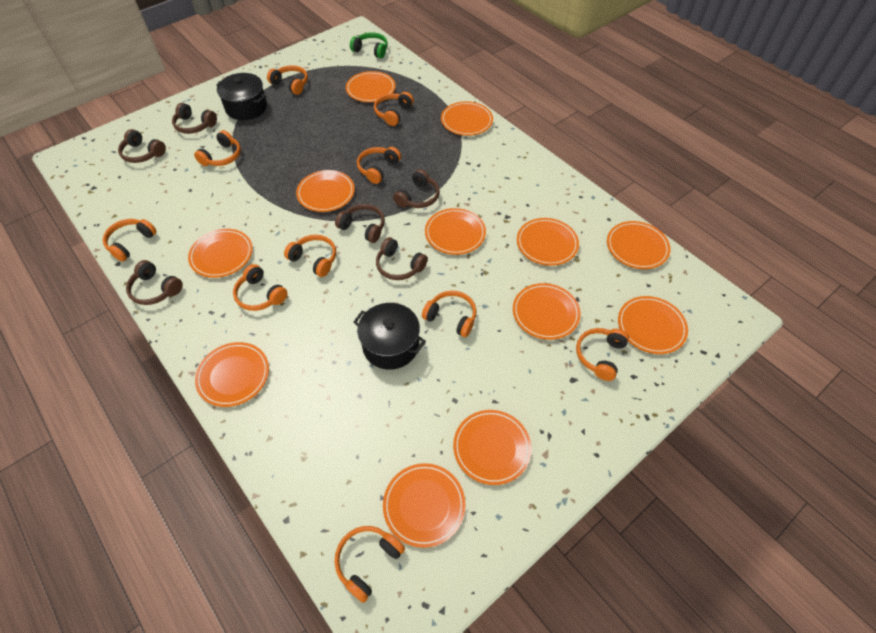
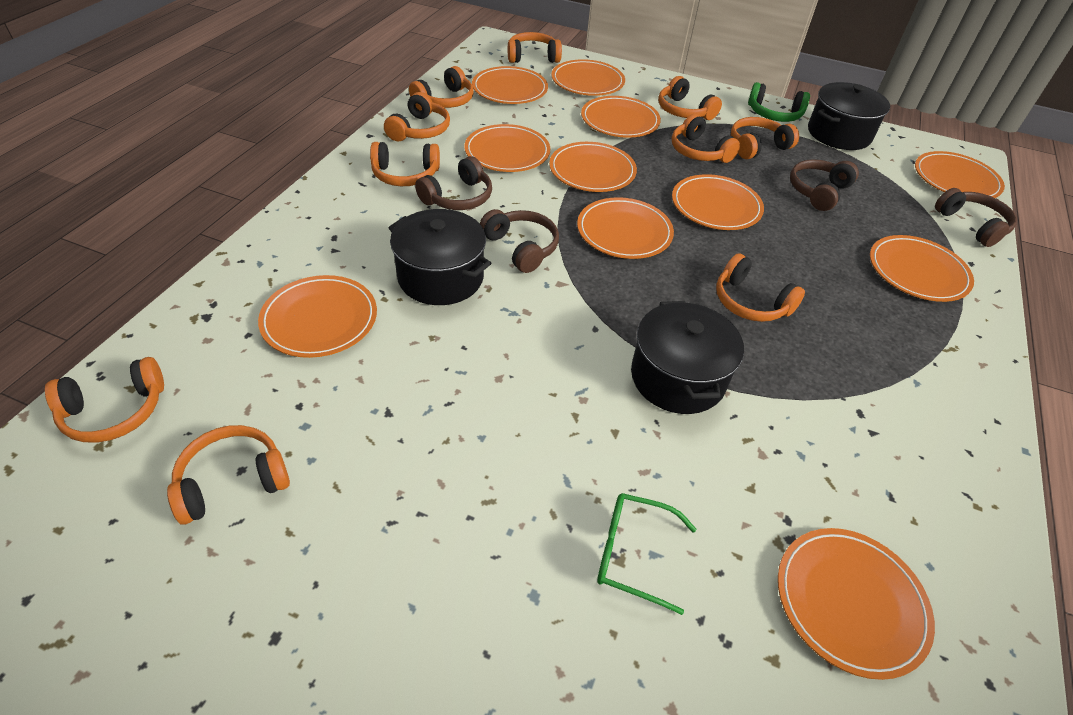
black pot: 2 -> 3
brown headphones: 6 -> 4
green glasses: 0 -> 1
orange plate: 12 -> 11

